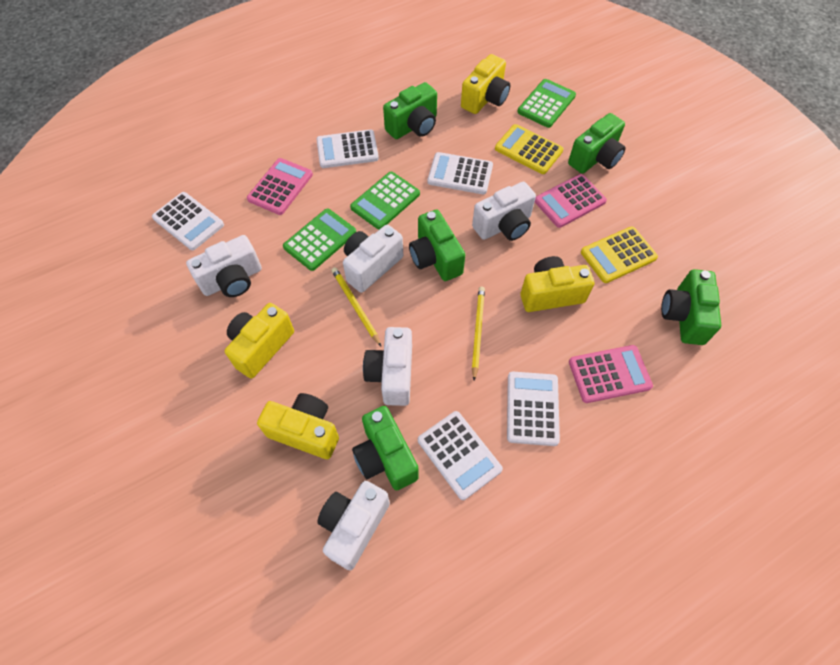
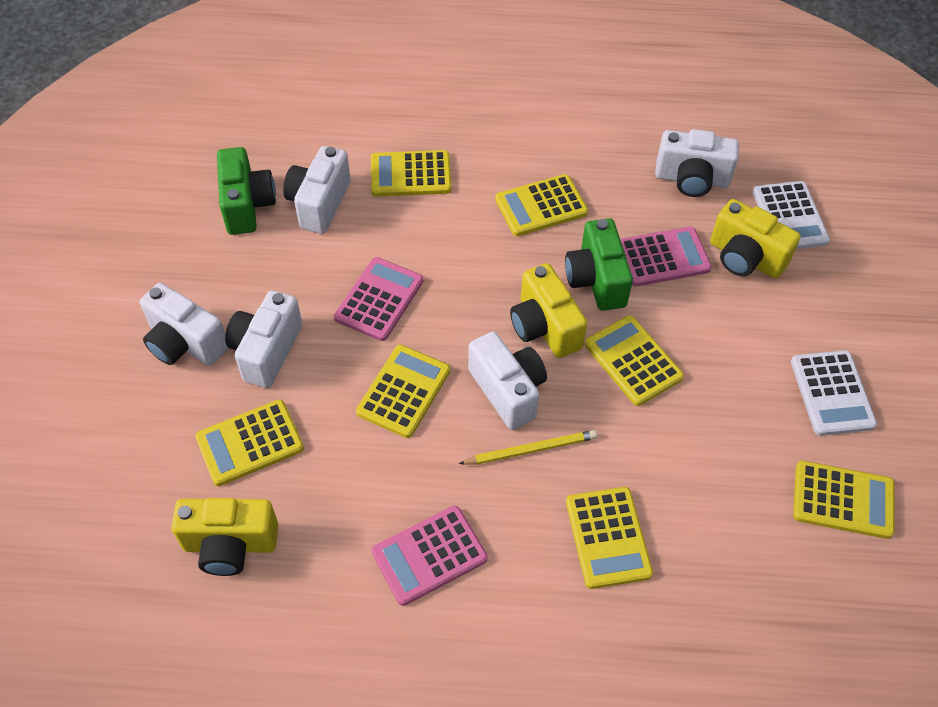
green calculator: 3 -> 0
green camera: 5 -> 2
white calculator: 5 -> 2
yellow calculator: 2 -> 7
yellow camera: 4 -> 3
yellow pencil: 2 -> 1

